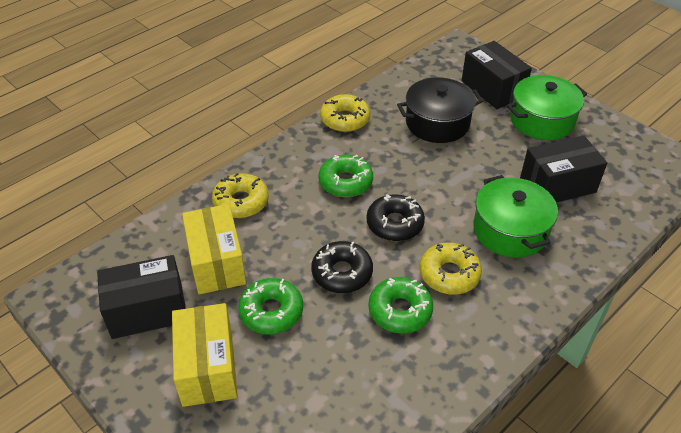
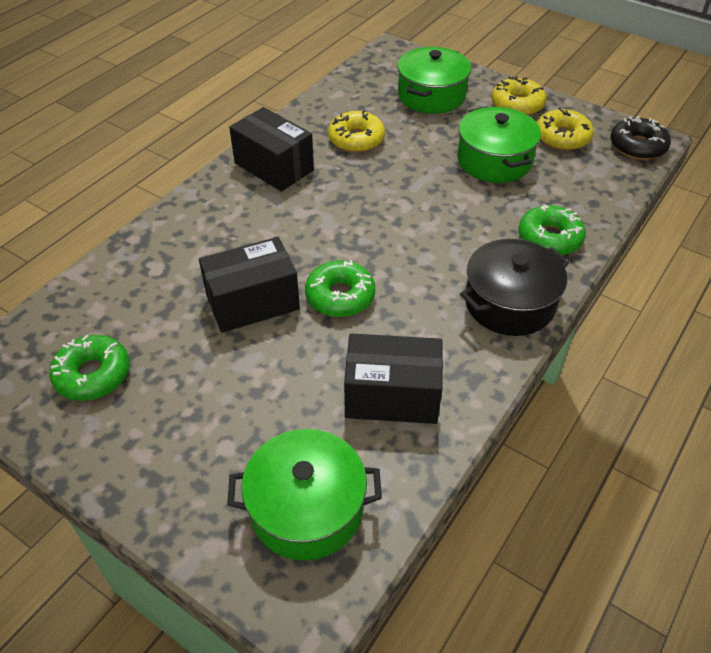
black donut: 2 -> 1
green pot: 2 -> 3
yellow box: 2 -> 0

